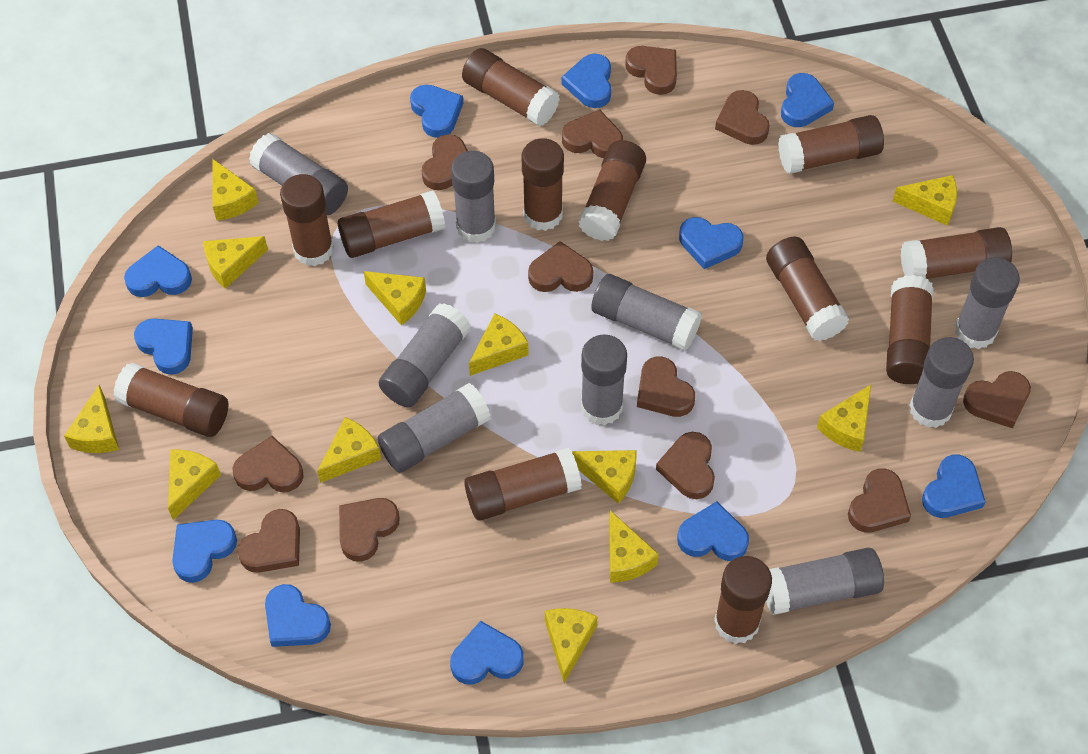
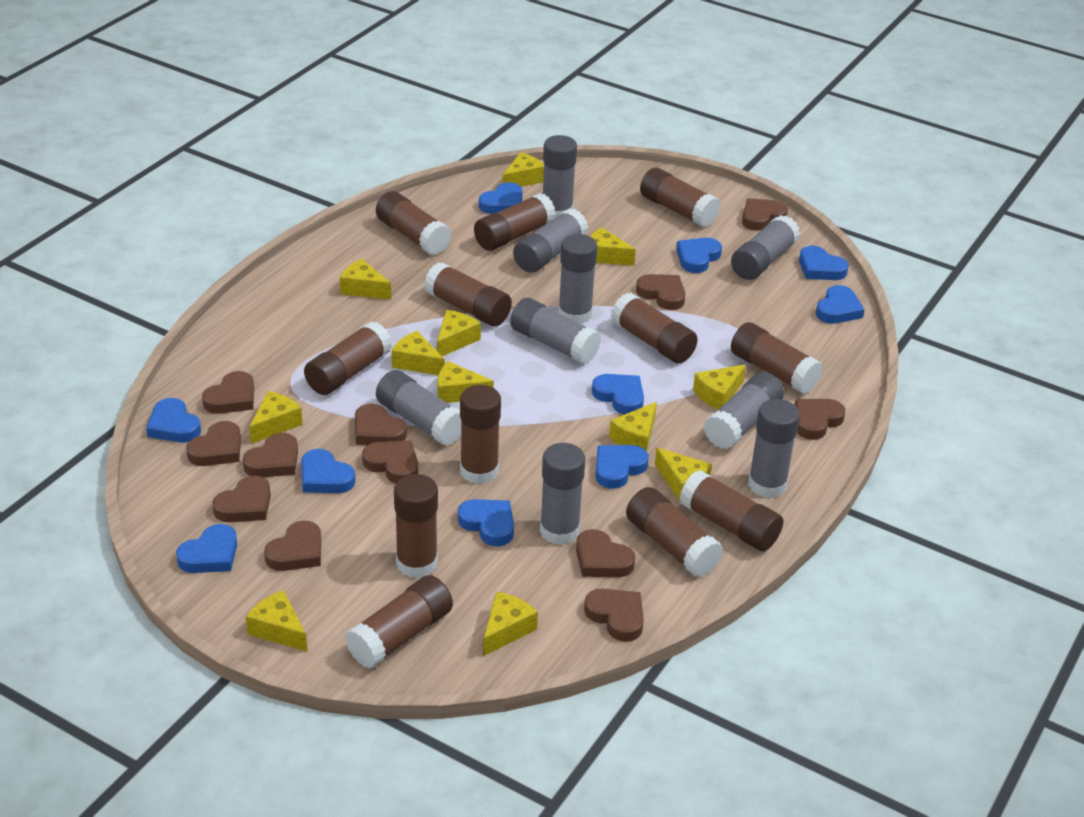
blue heart: 11 -> 10

